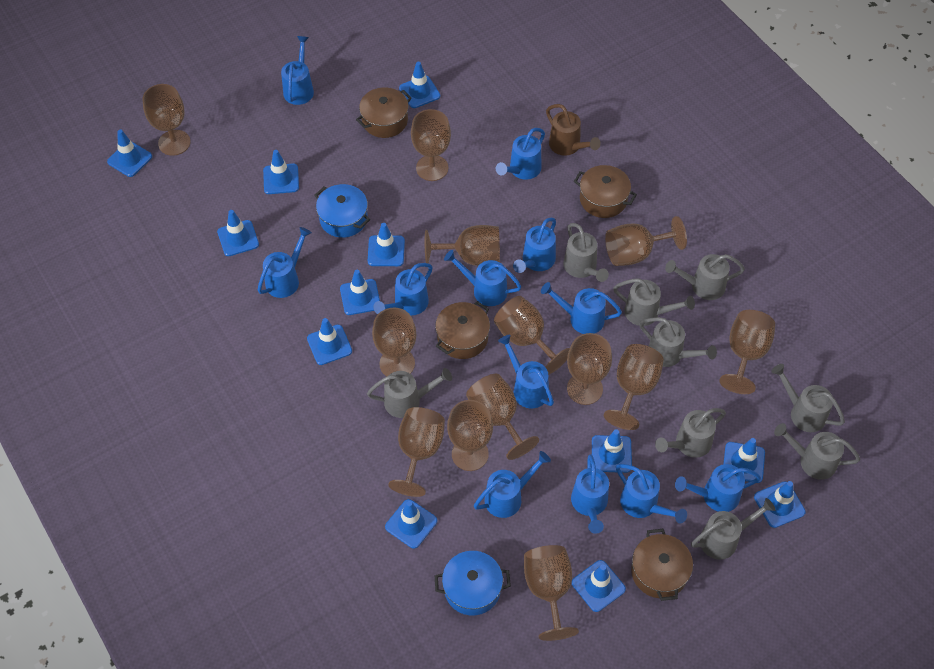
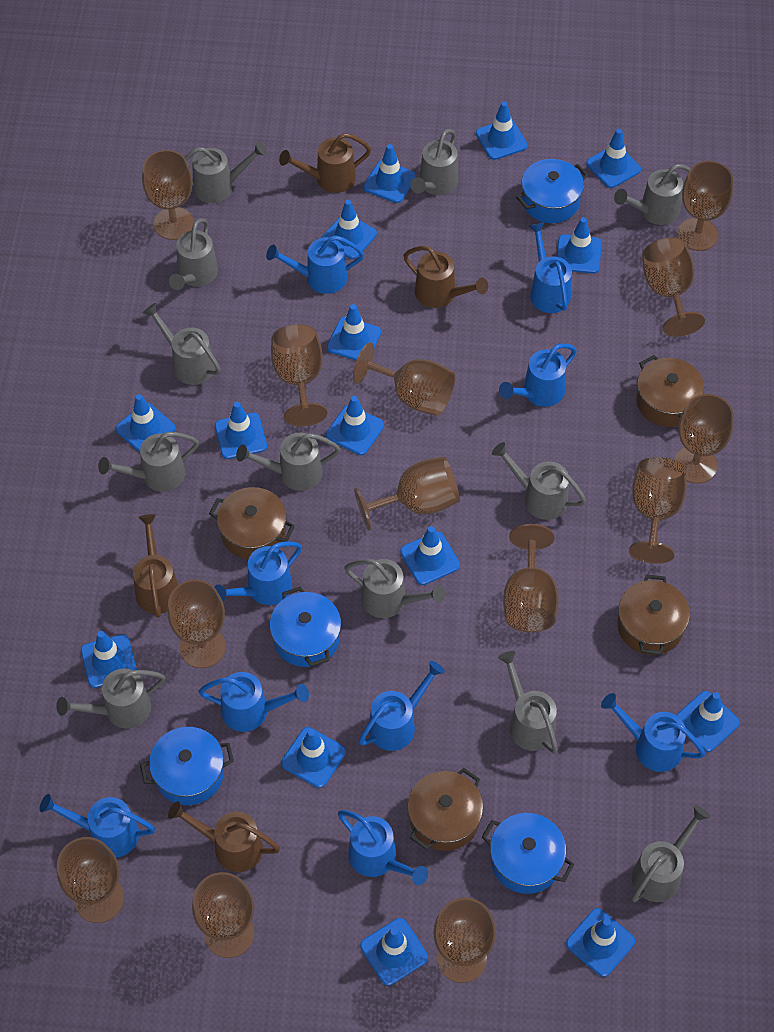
blue pot: 2 -> 4
blue traffic cone: 12 -> 15
blue watering can: 12 -> 9
brown watering can: 1 -> 4
grey watering can: 9 -> 12

